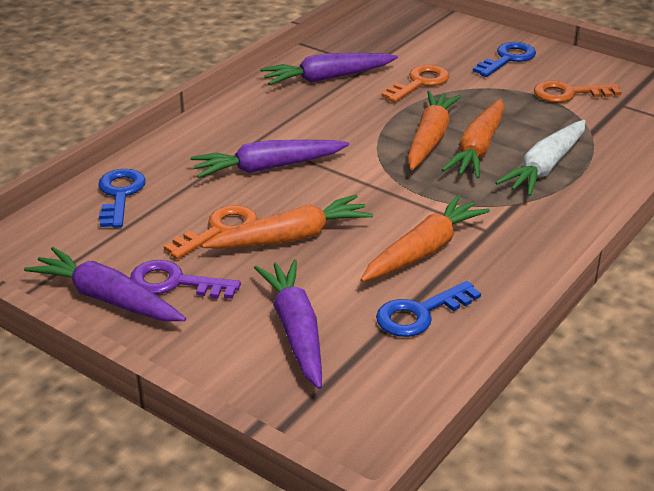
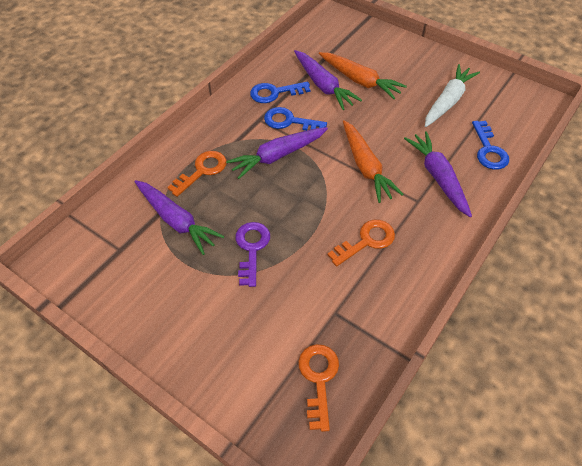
orange carrot: 4 -> 2

